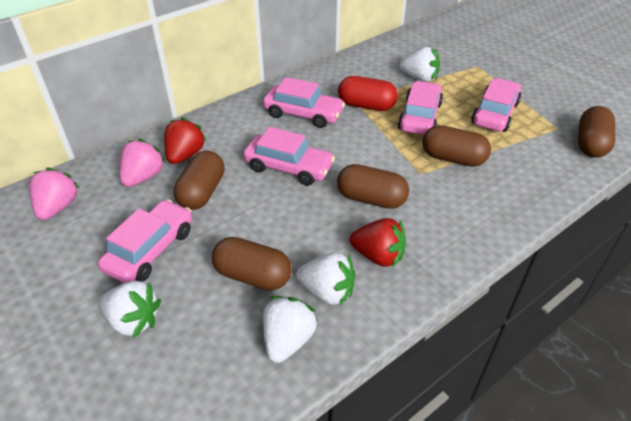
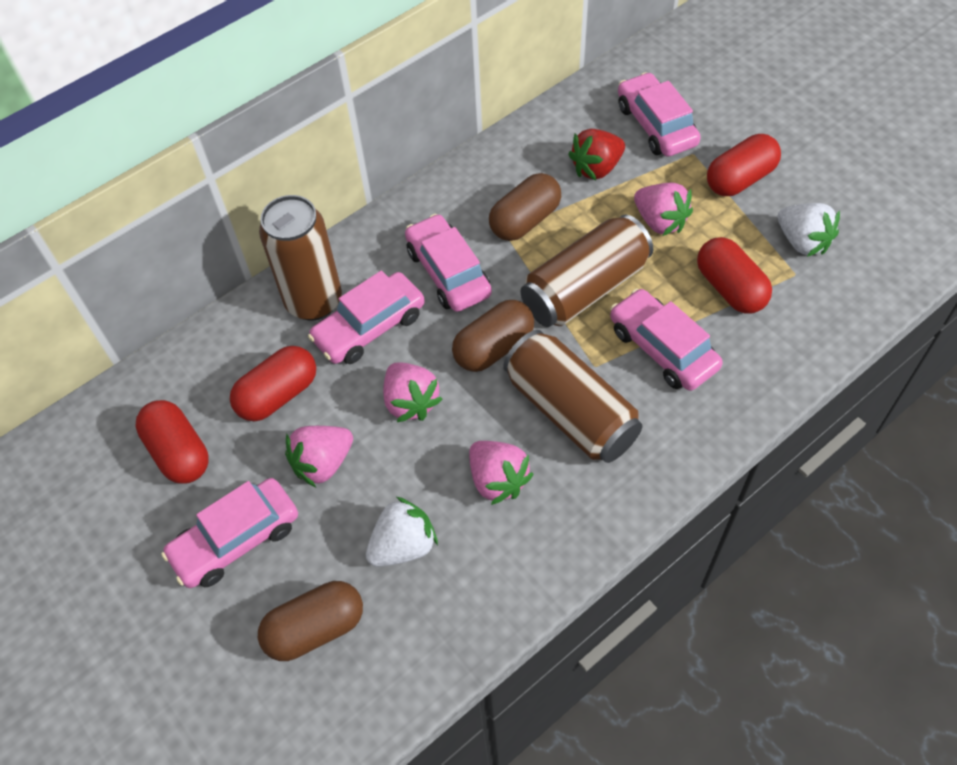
brown can: 0 -> 3
brown capsule: 5 -> 3
pink strawberry: 2 -> 4
red capsule: 1 -> 4
red strawberry: 2 -> 1
white strawberry: 4 -> 2

